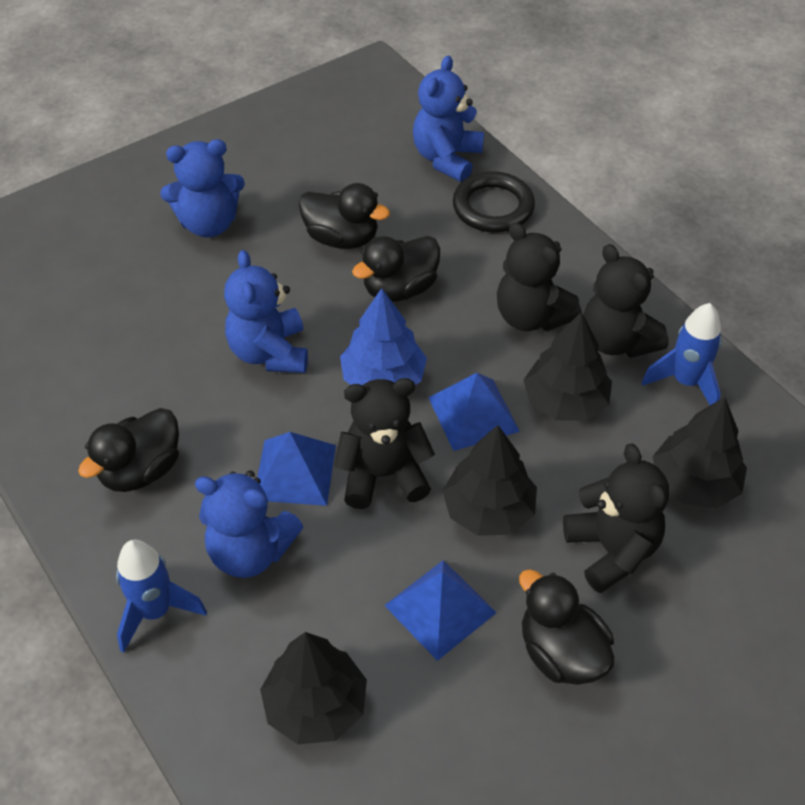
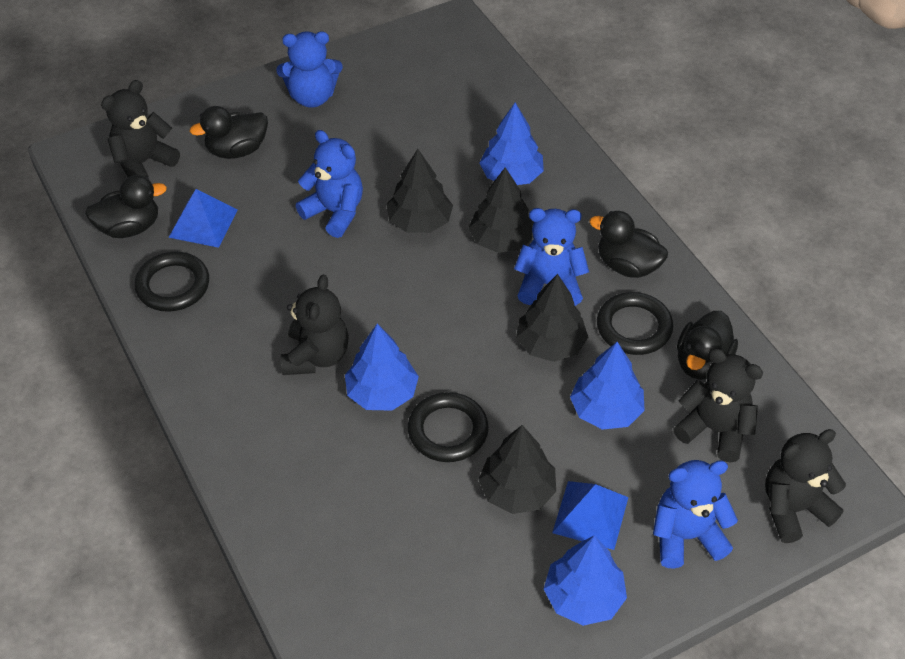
black ring: 1 -> 3
blue pyramid: 3 -> 2
blue rocket: 2 -> 0
blue tree: 1 -> 4

